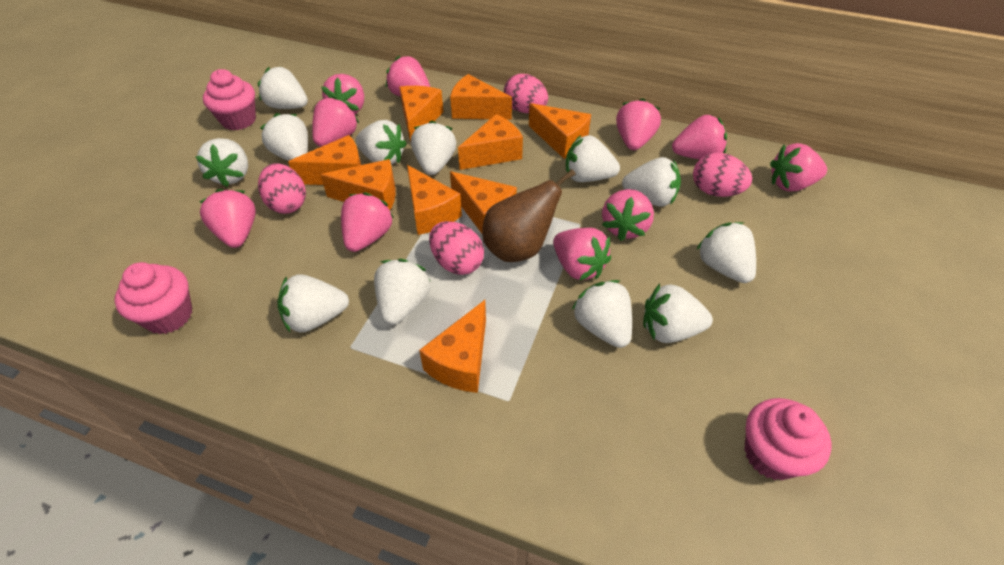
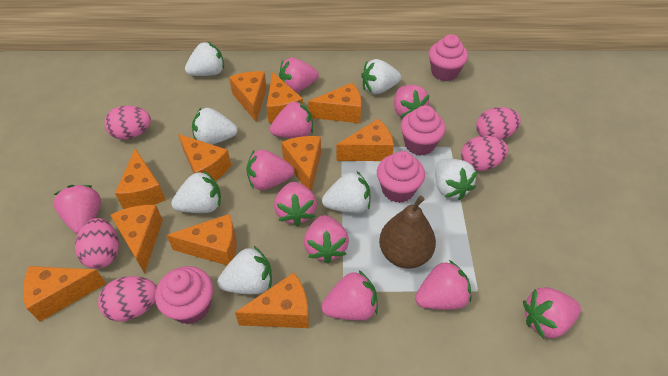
orange cheese: 9 -> 11
pink cupcake: 3 -> 4
pink egg: 4 -> 5
white strawberry: 12 -> 7

